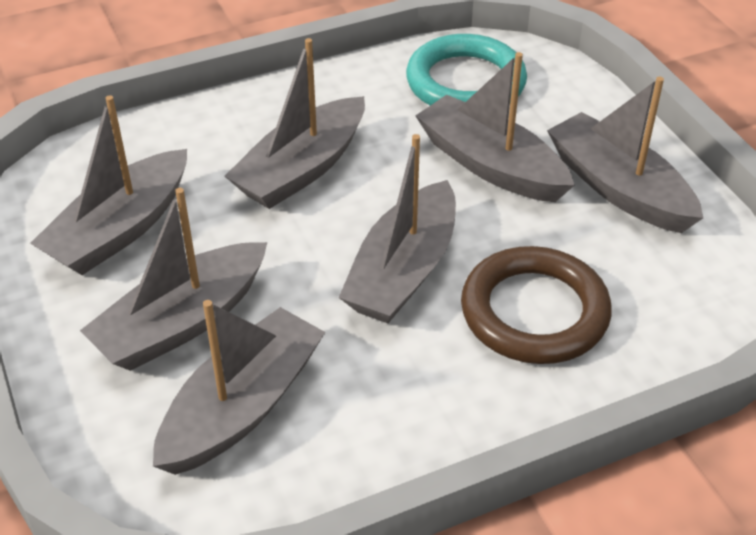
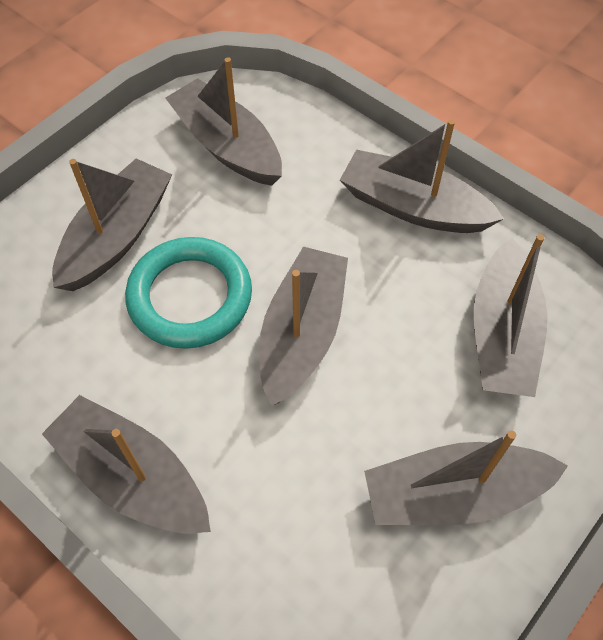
brown ring: 1 -> 0

